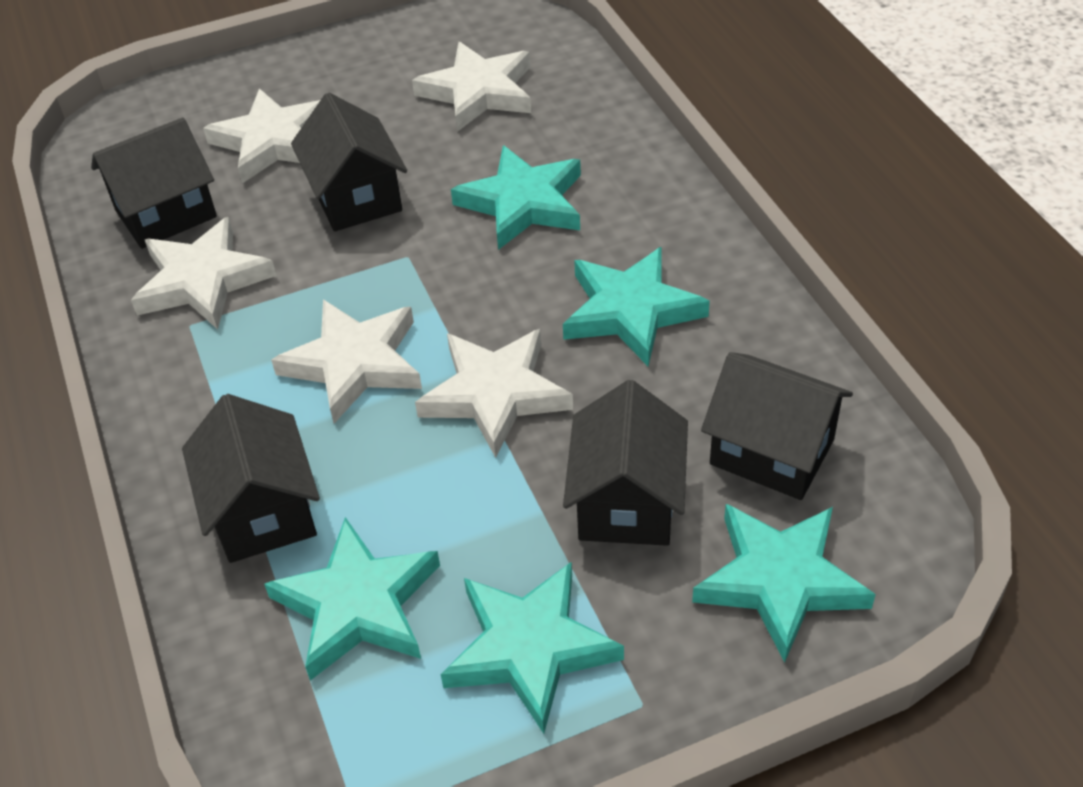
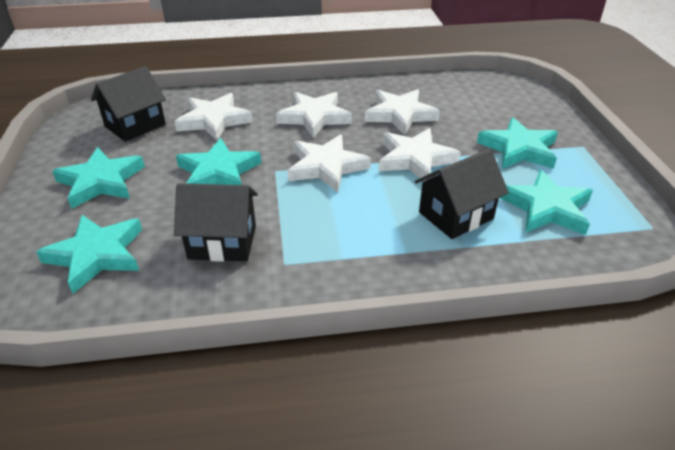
black house: 5 -> 3

